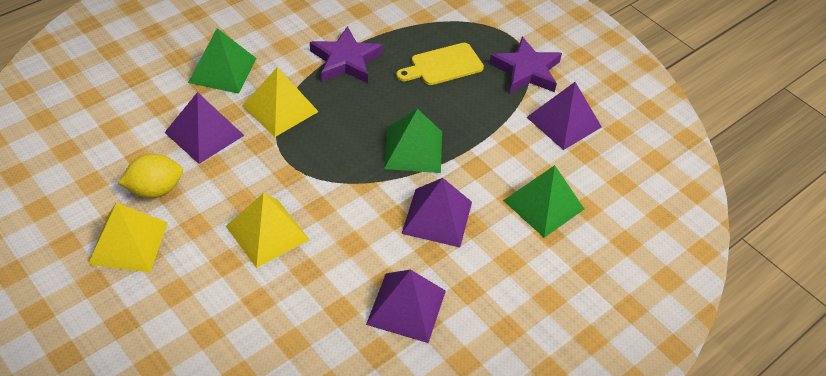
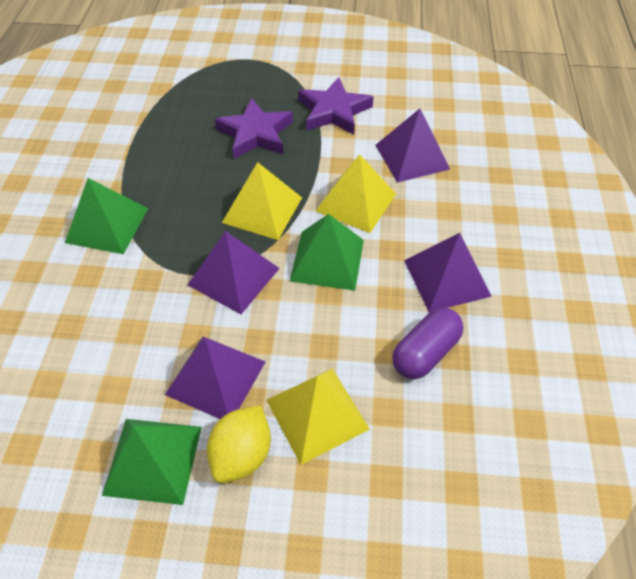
purple capsule: 0 -> 1
yellow cutting board: 1 -> 0

